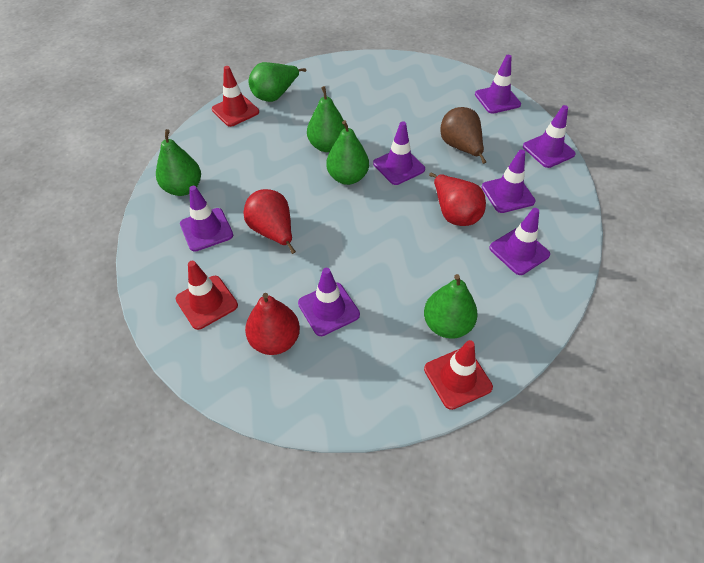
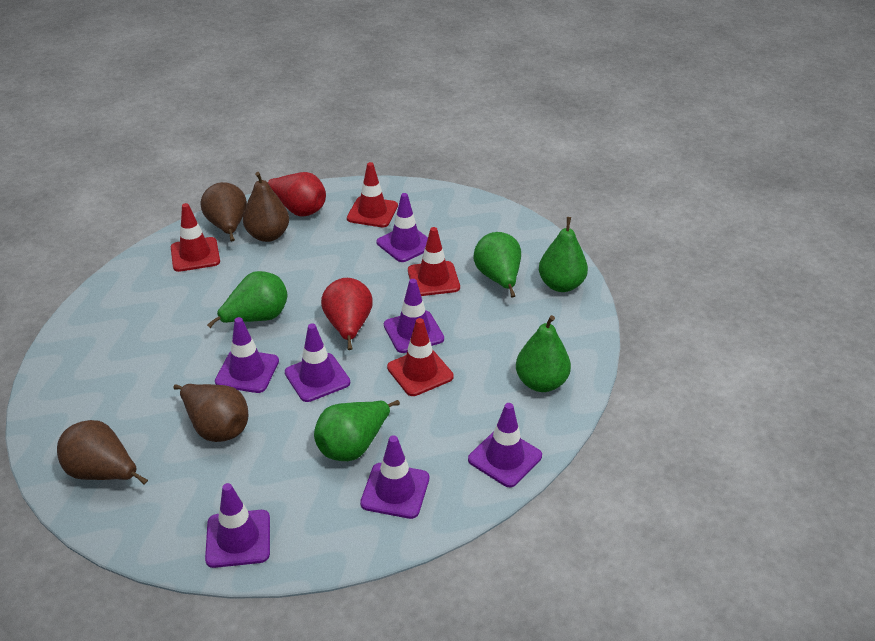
brown pear: 1 -> 4
red pear: 3 -> 2
red traffic cone: 3 -> 4

